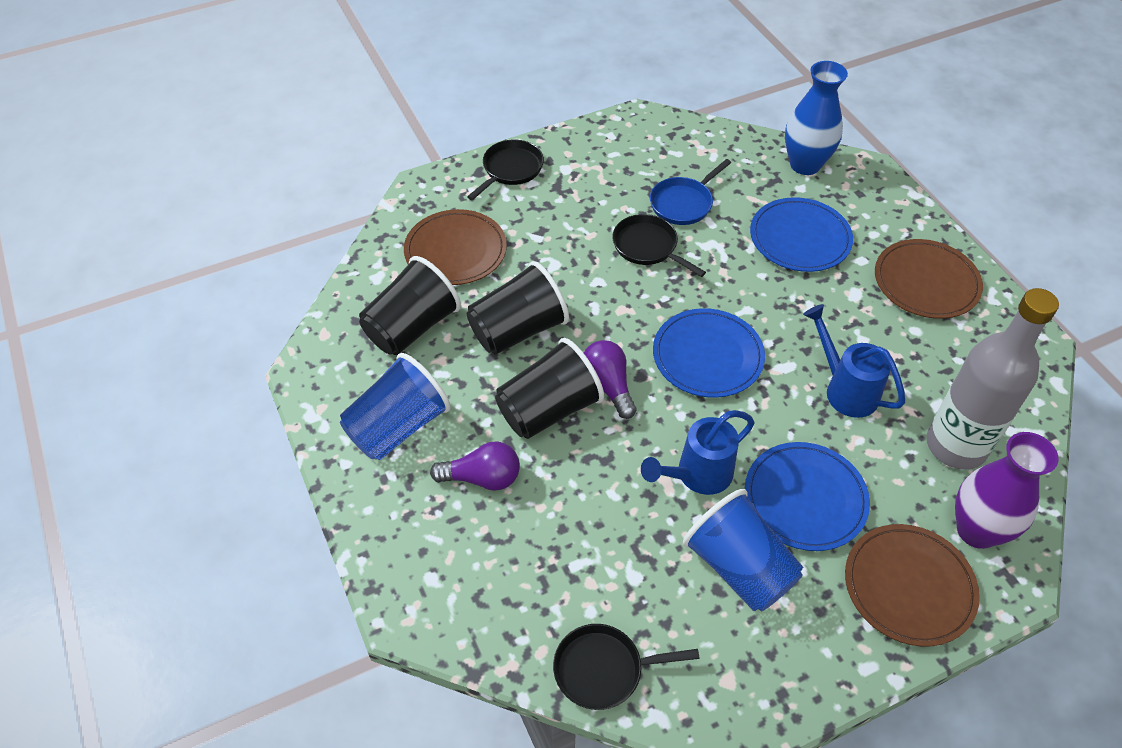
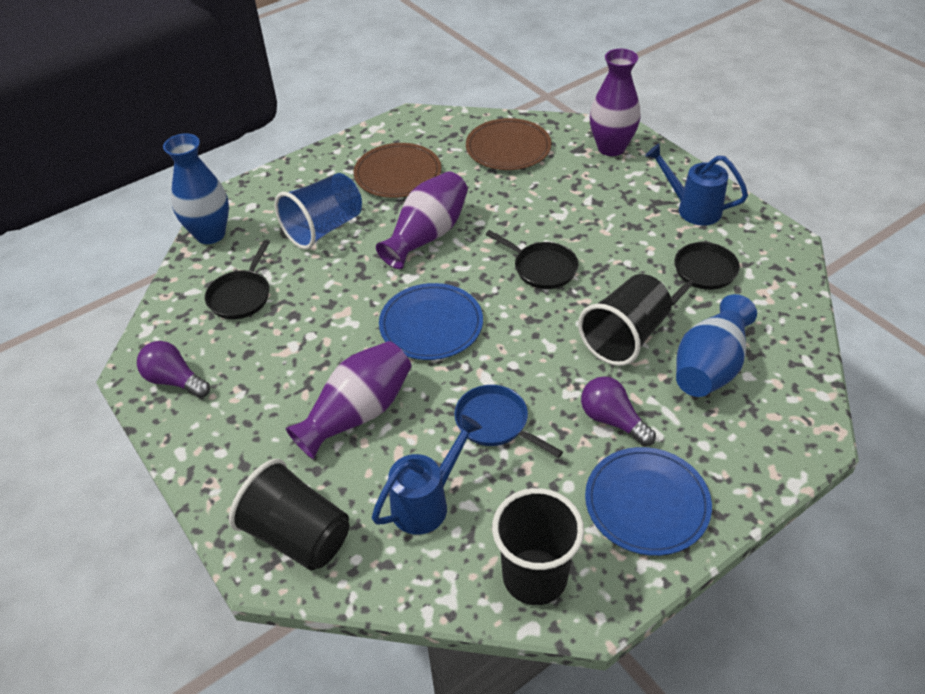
blue cup: 2 -> 1
blue plate: 3 -> 2
blue vase: 1 -> 2
brown plate: 3 -> 2
grey bottle: 1 -> 0
purple vase: 1 -> 3

